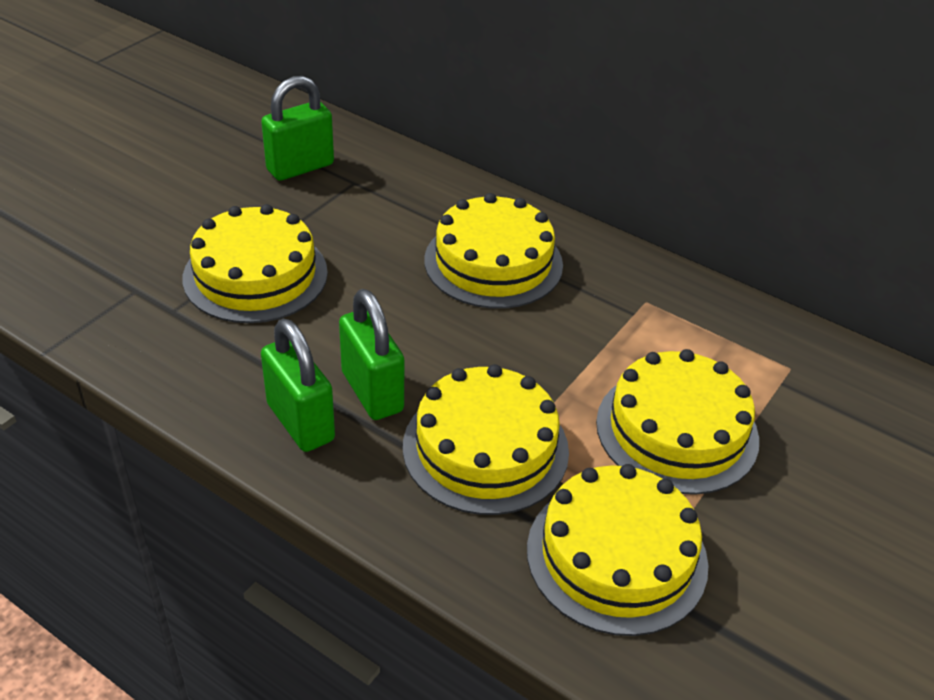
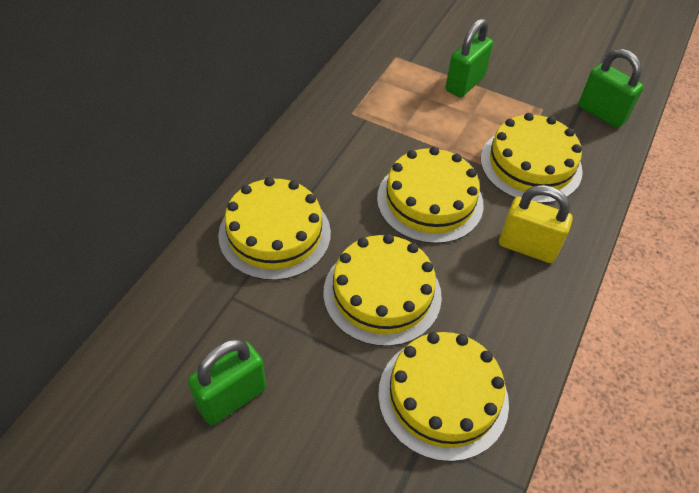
yellow padlock: 0 -> 1

